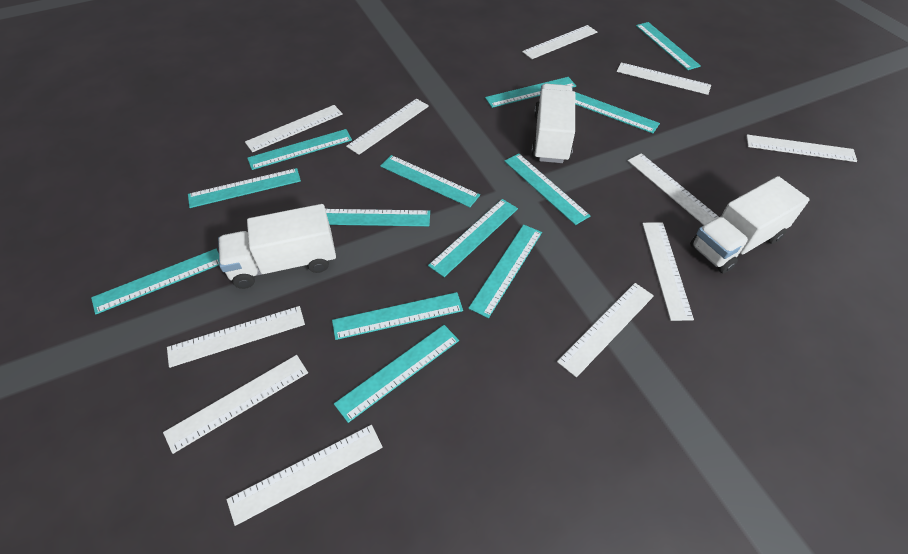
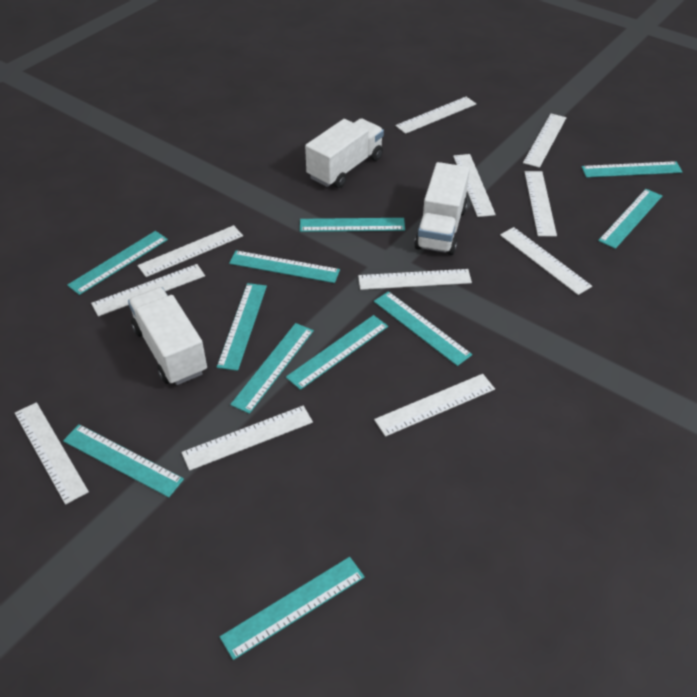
turquoise ruler: 13 -> 11

